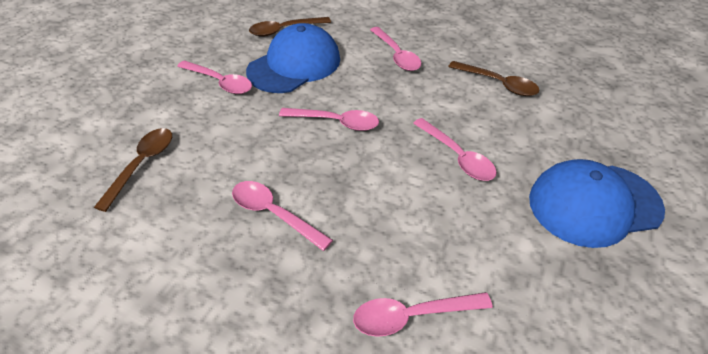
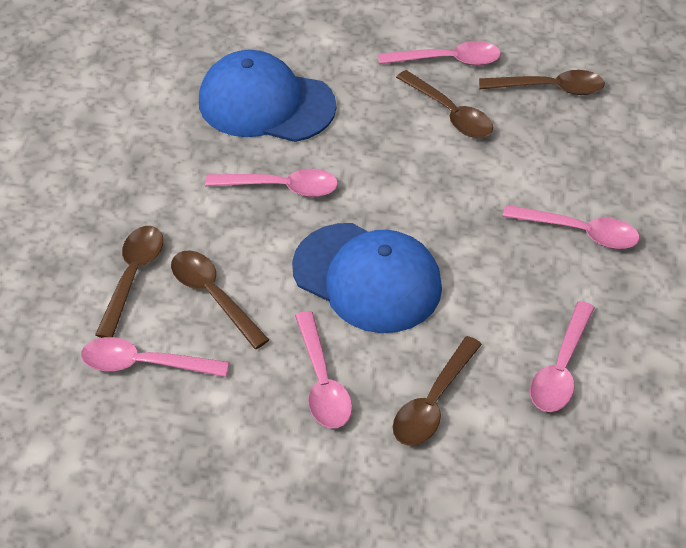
brown spoon: 3 -> 5

